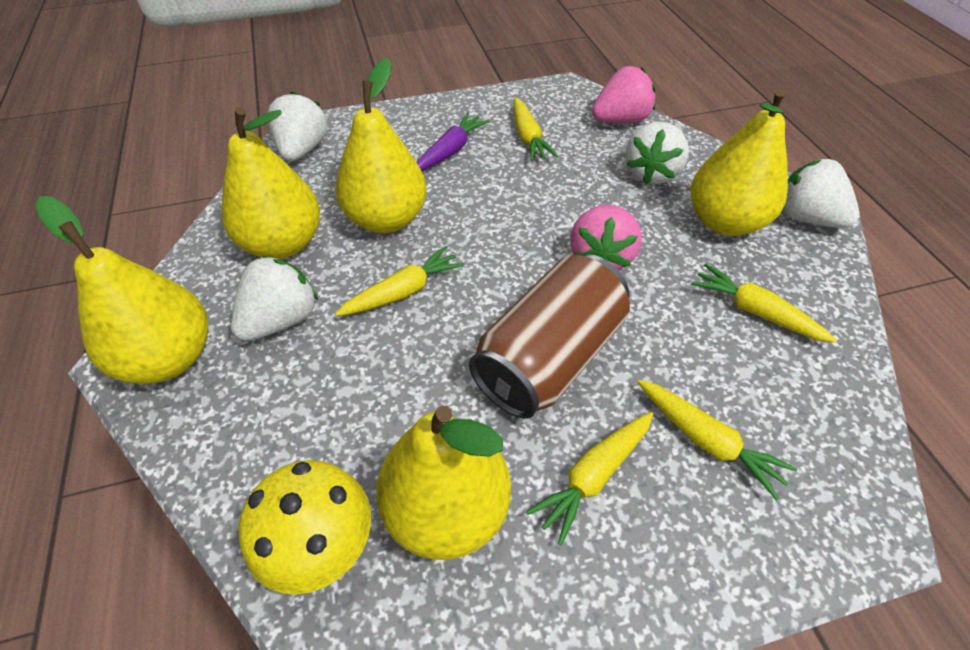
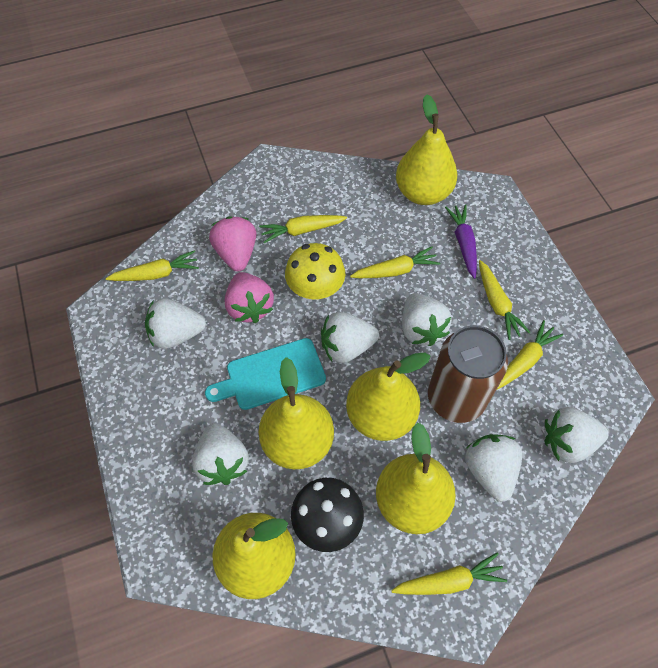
black mushroom: 0 -> 1
turquoise cutting board: 0 -> 1
white strawberry: 4 -> 6
yellow carrot: 5 -> 6

